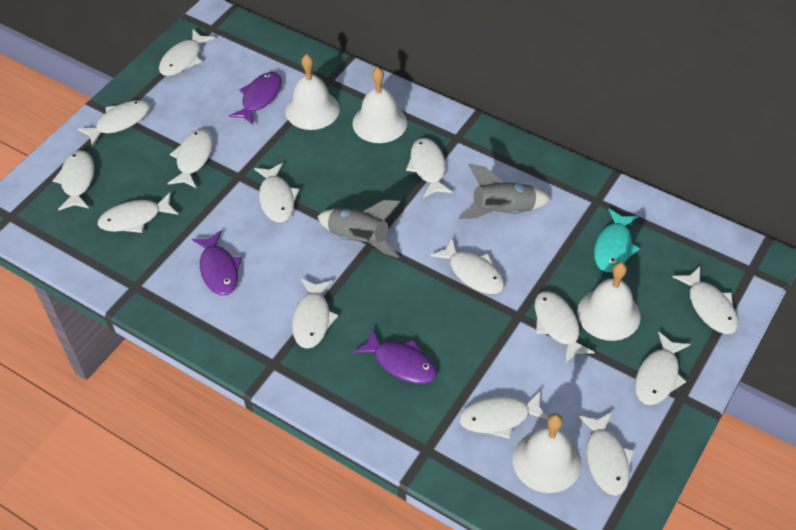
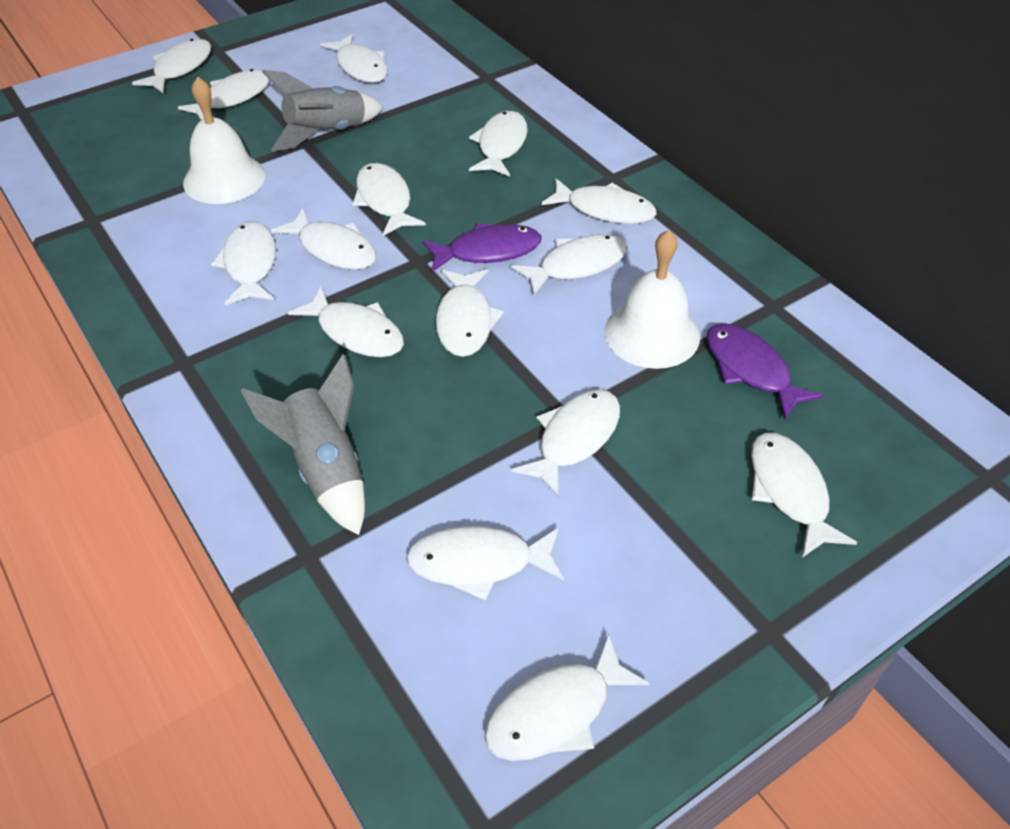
purple fish: 3 -> 2
turquoise fish: 1 -> 0
white bell: 4 -> 2
white fish: 14 -> 15

